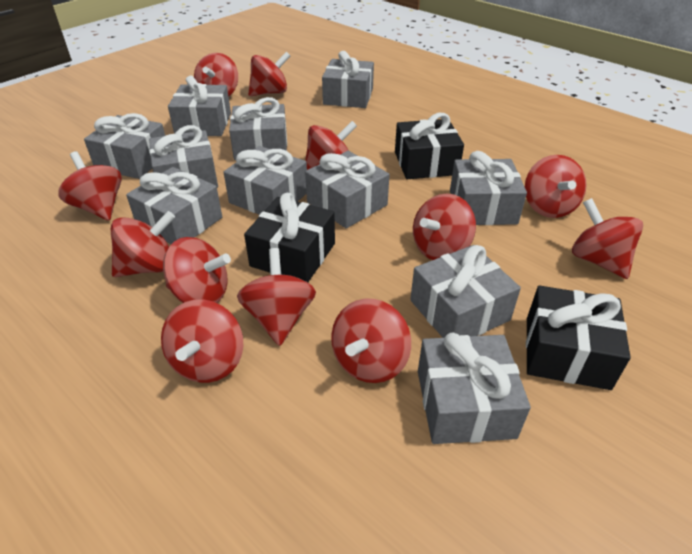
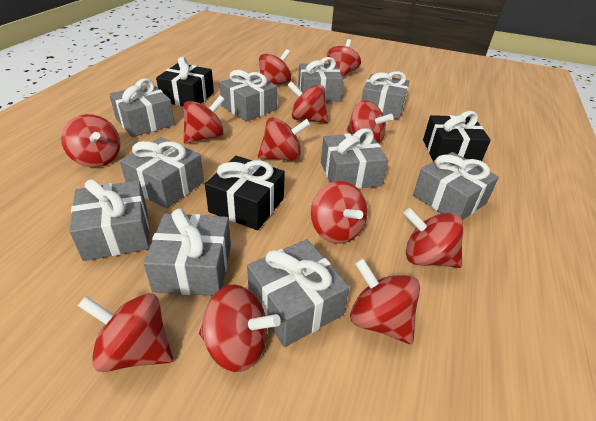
grey gift: 11 -> 10

